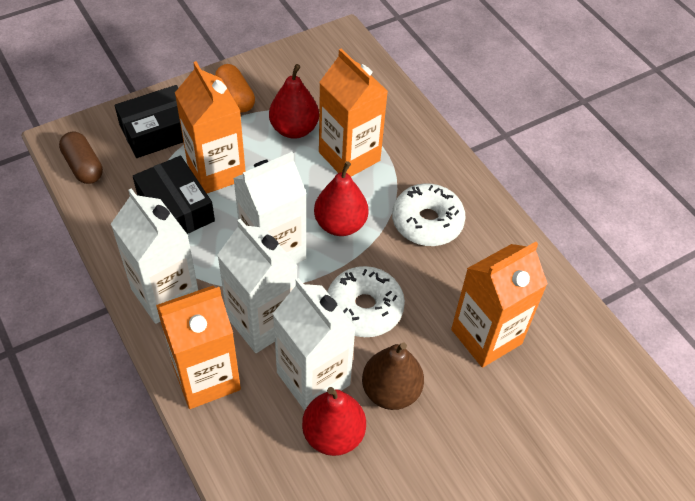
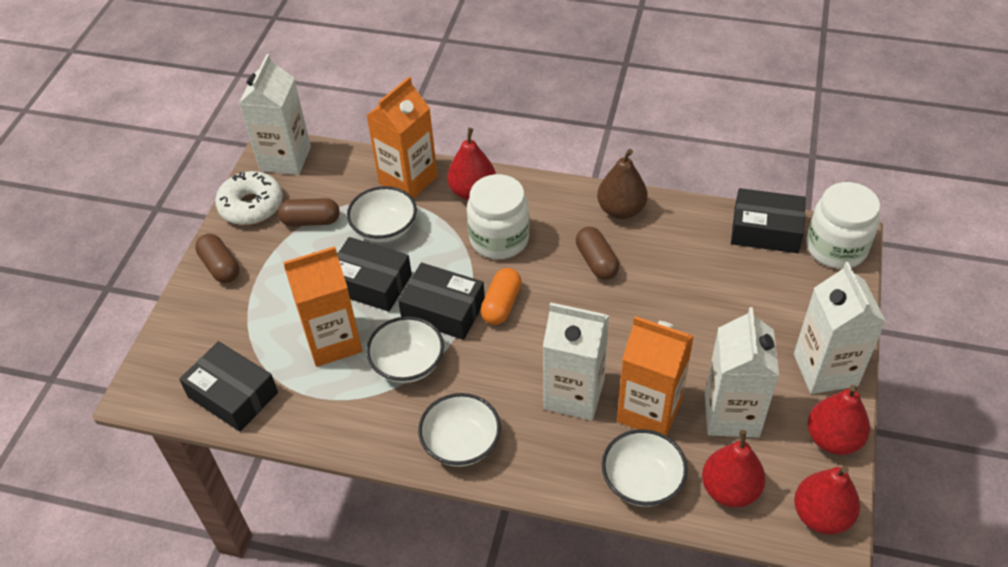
black box: 2 -> 4
brown capsule: 1 -> 3
orange carton: 4 -> 3
red pear: 3 -> 4
white bowl: 0 -> 4
white donut: 2 -> 1
white jar: 0 -> 2

